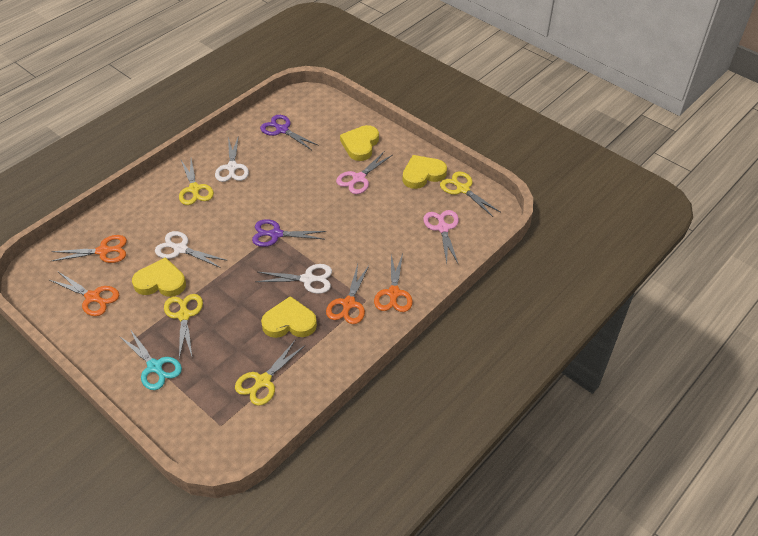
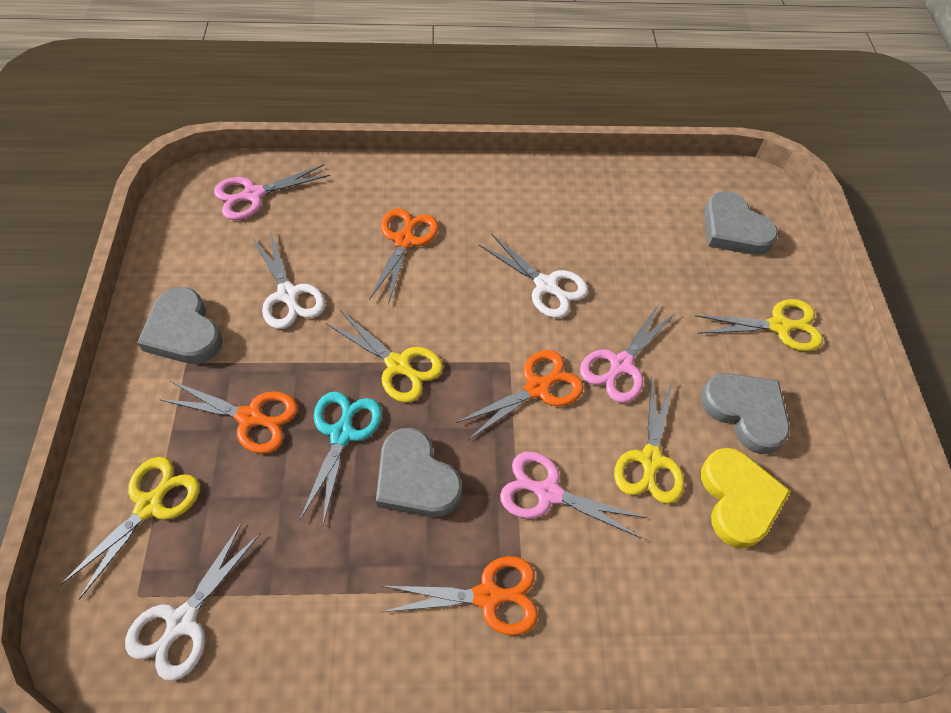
grey heart: 0 -> 4
pink scissors: 2 -> 3
purple scissors: 2 -> 0
yellow heart: 4 -> 1

